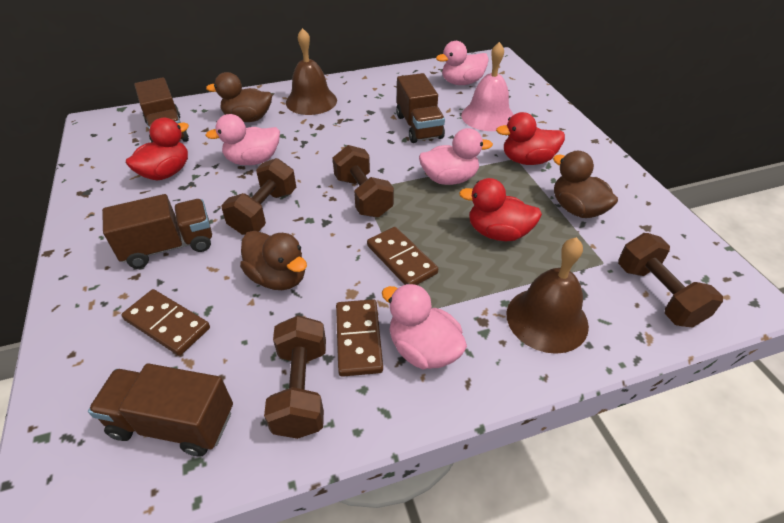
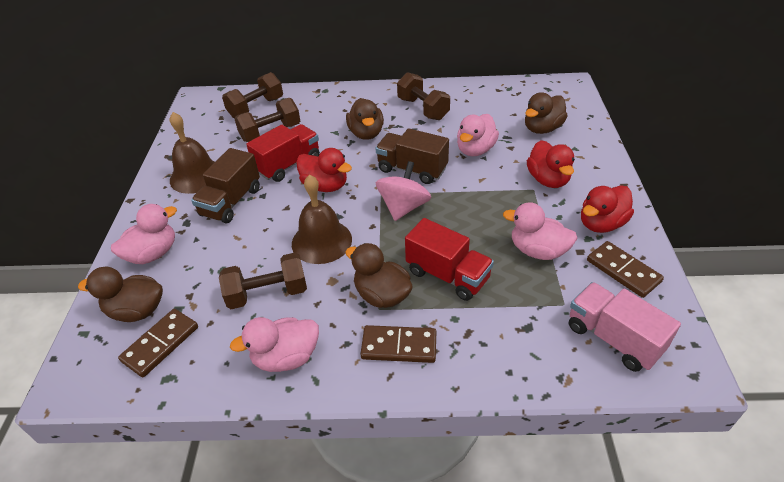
brown duck: 3 -> 4
brown truck: 4 -> 2
pink bell: 1 -> 0
pink spinning top: 0 -> 1
pink truck: 0 -> 1
red truck: 0 -> 2

